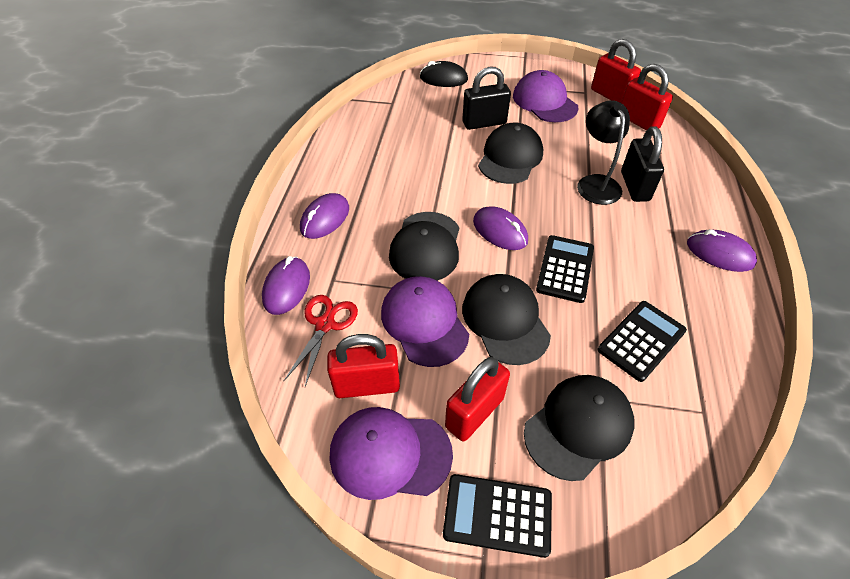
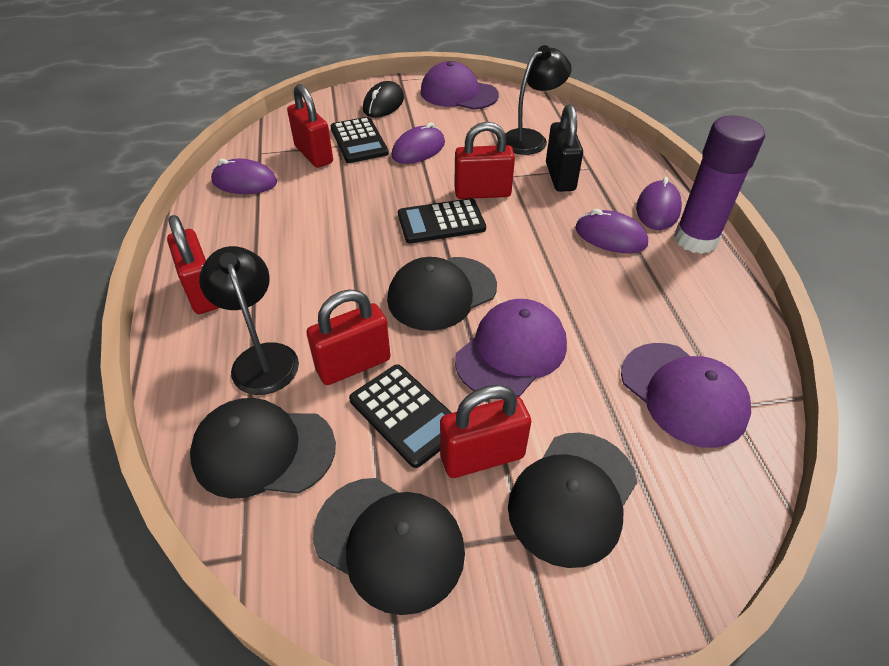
black lamp: 1 -> 2
black padlock: 2 -> 1
purple glue stick: 0 -> 1
red padlock: 4 -> 5
red scissors: 1 -> 0

